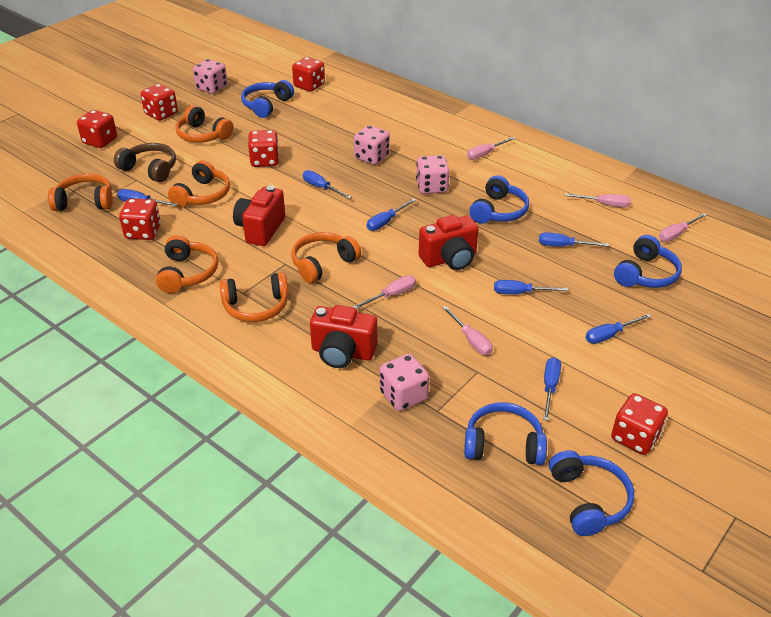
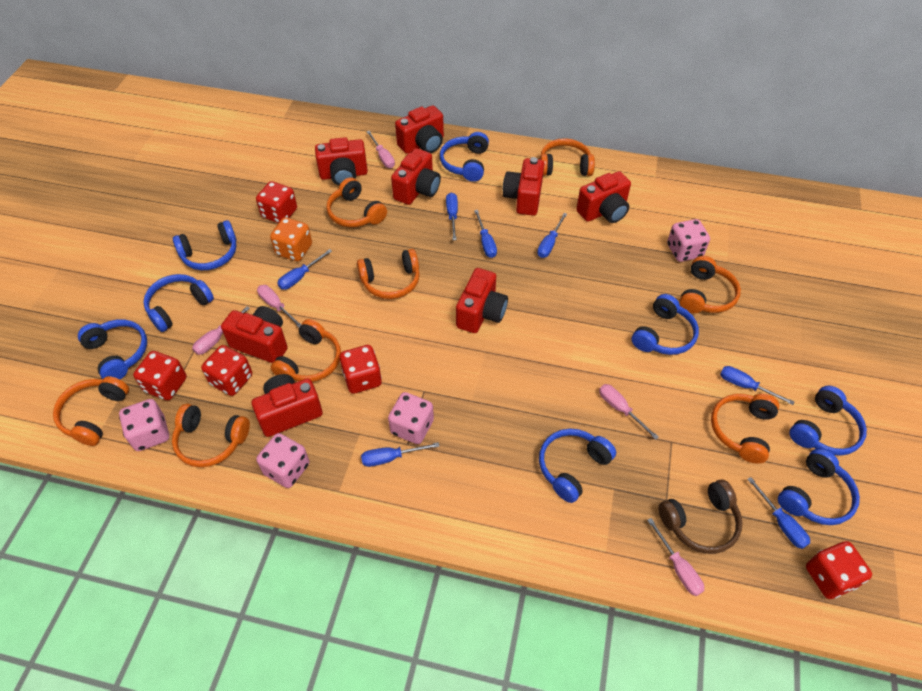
blue headphones: 5 -> 8
orange dice: 0 -> 1
orange headphones: 6 -> 8
red camera: 3 -> 8
red dice: 6 -> 5

